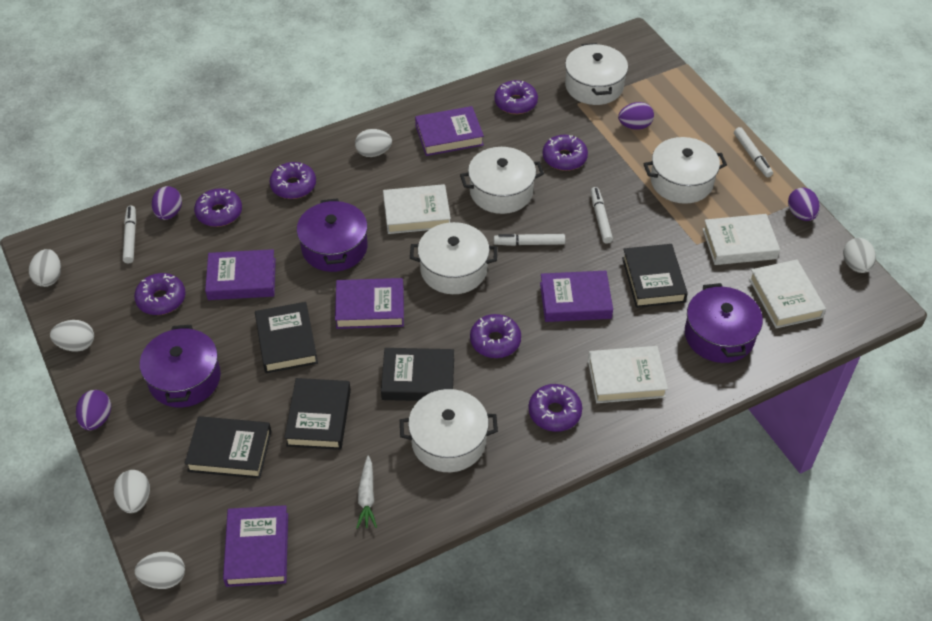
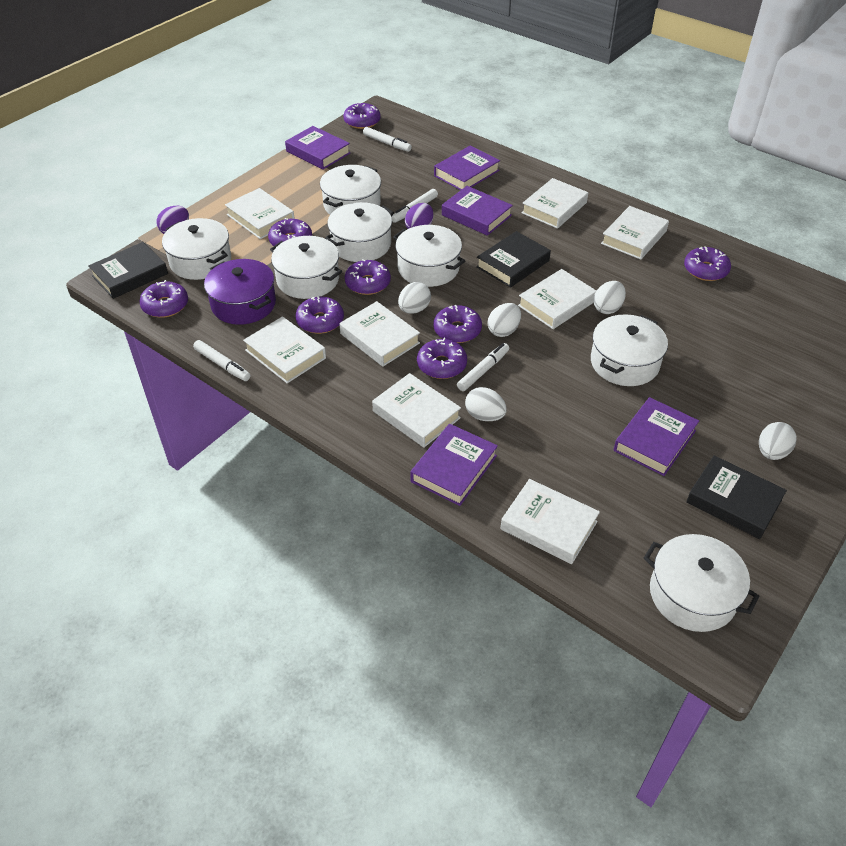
black book: 5 -> 3
purple donut: 7 -> 8
purple egg: 4 -> 2
purple pot: 3 -> 1
white book: 4 -> 8
white carrot: 1 -> 0
white egg: 6 -> 5
white pot: 5 -> 7

